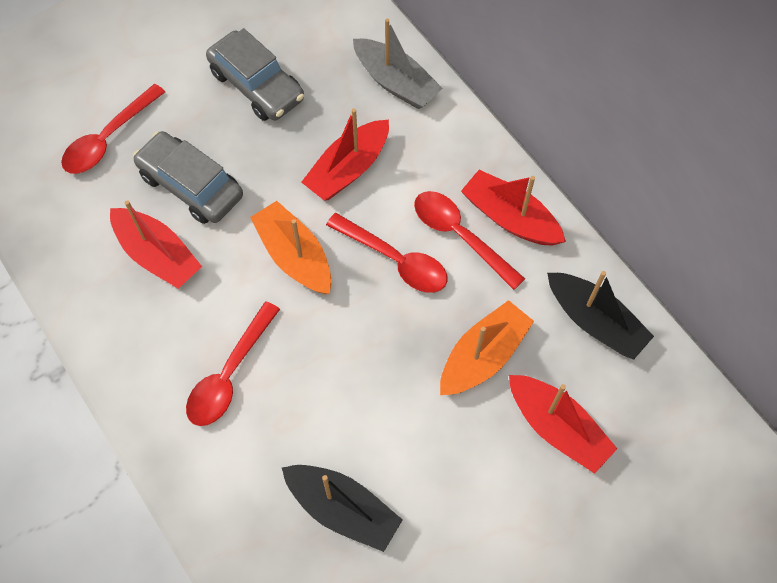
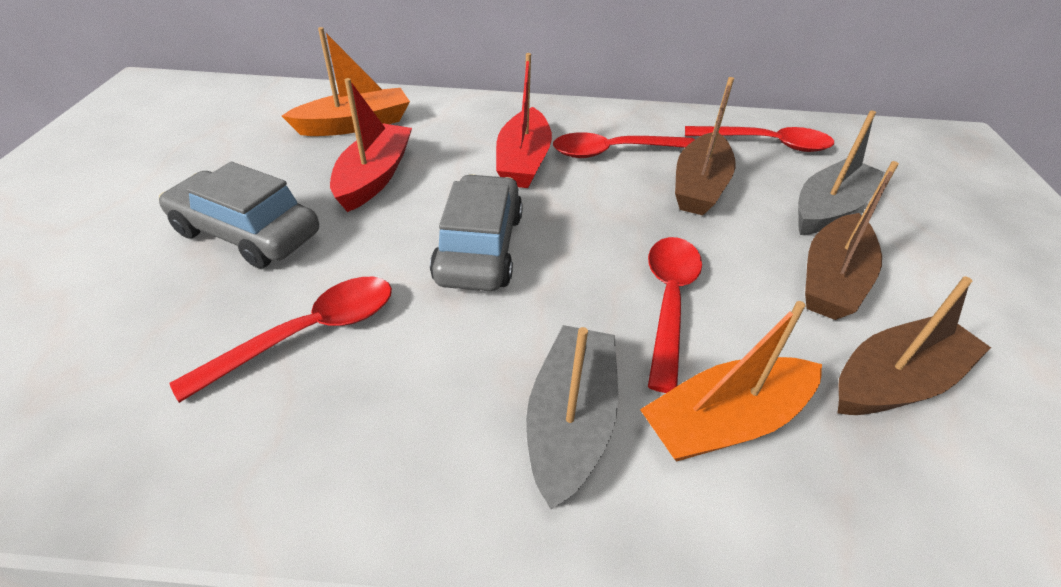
black boat: 2 -> 0
brown boat: 0 -> 3
grey boat: 1 -> 2
red boat: 4 -> 2

